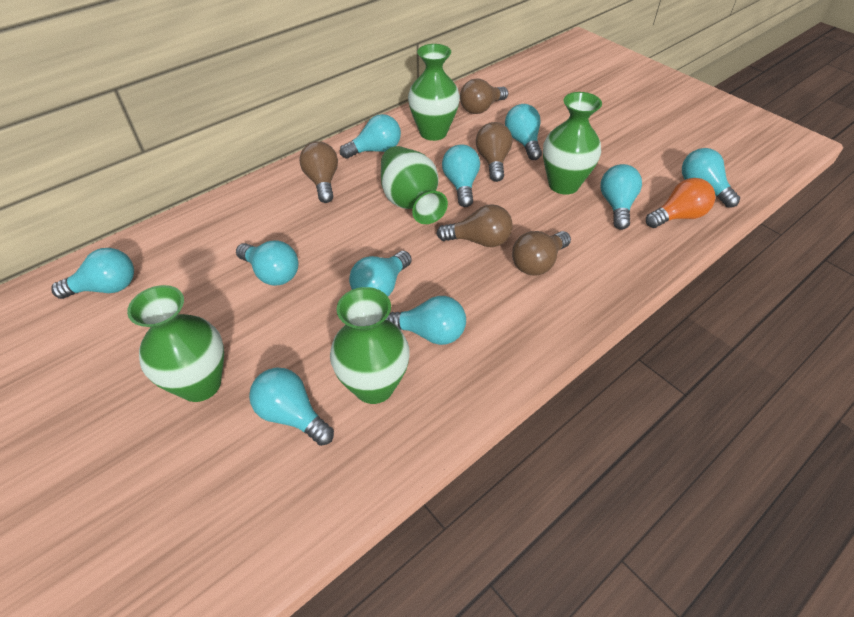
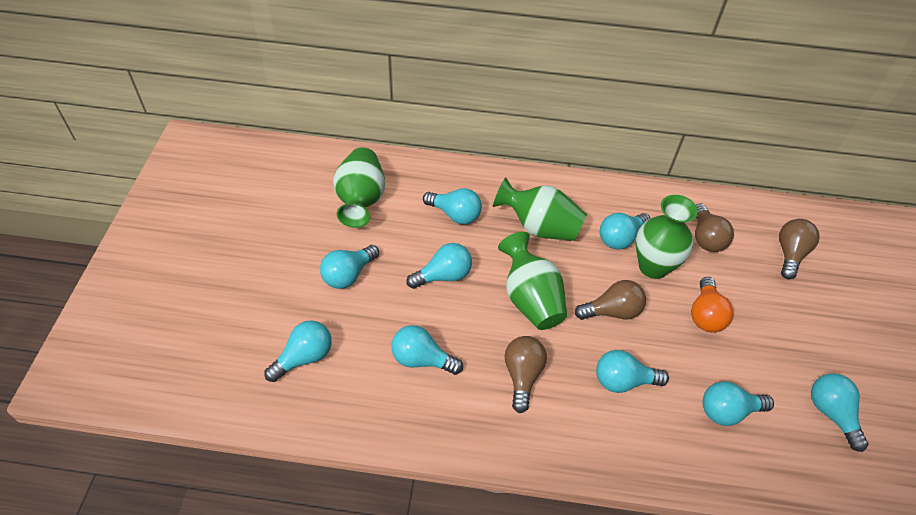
brown light bulb: 5 -> 4
green vase: 5 -> 4
turquoise light bulb: 10 -> 9

